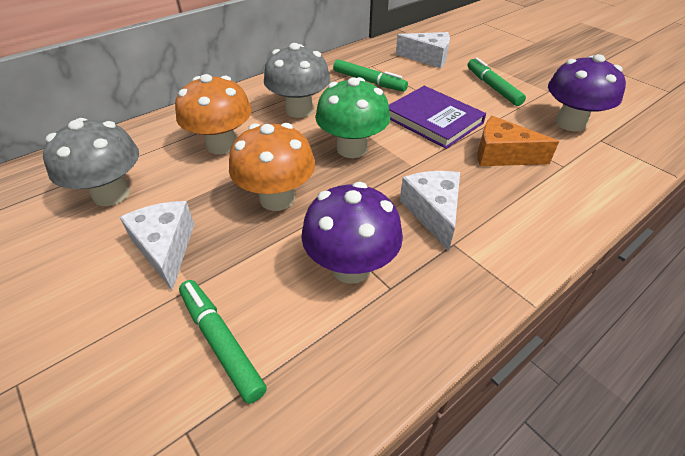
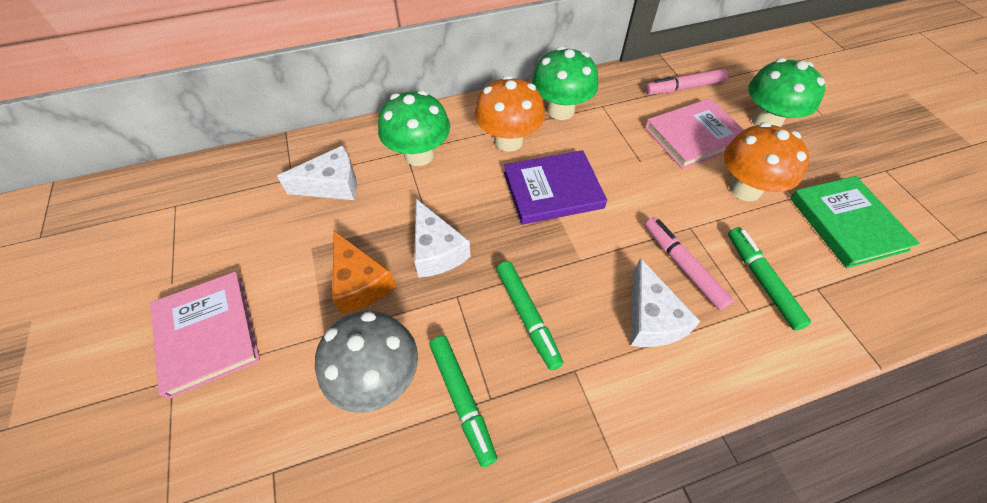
green book: 0 -> 1
green mushroom: 1 -> 3
grey mushroom: 2 -> 1
pink book: 0 -> 2
pink marker: 0 -> 2
purple mushroom: 2 -> 0

